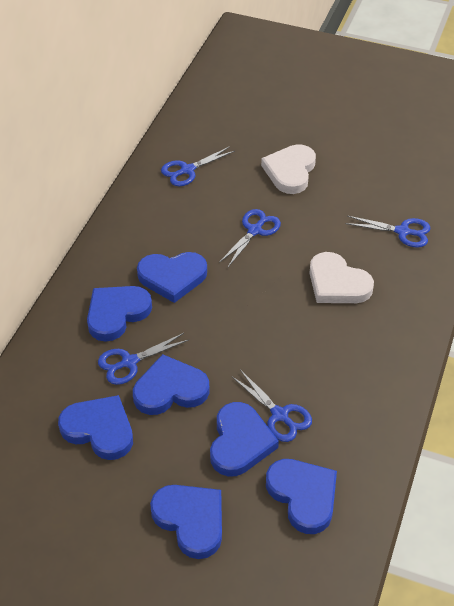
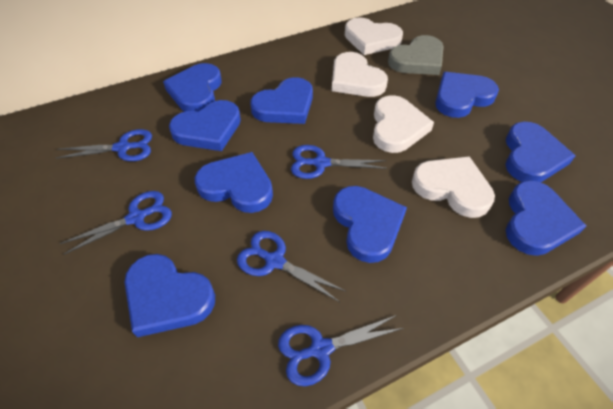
blue heart: 7 -> 9
grey heart: 0 -> 1
white heart: 2 -> 4

